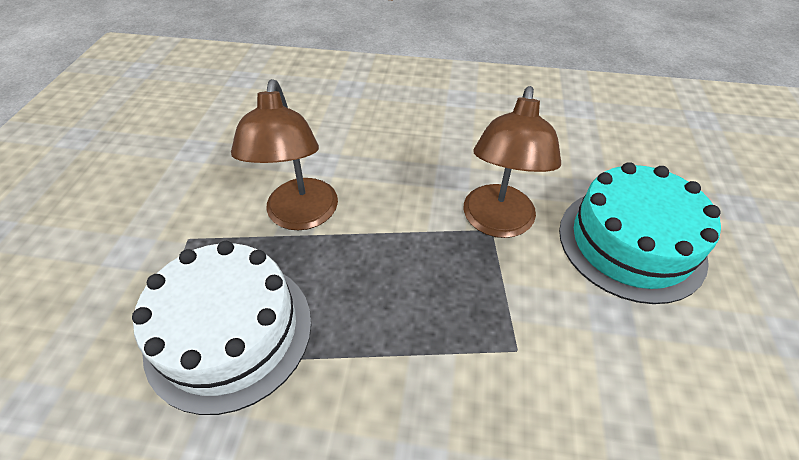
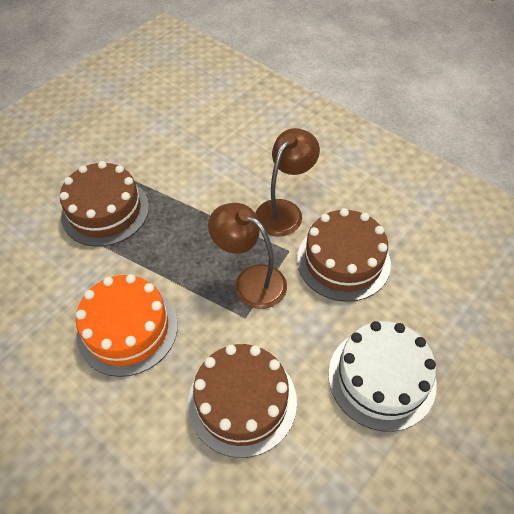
brown cake: 0 -> 3
orange cake: 0 -> 1
turquoise cake: 1 -> 0

